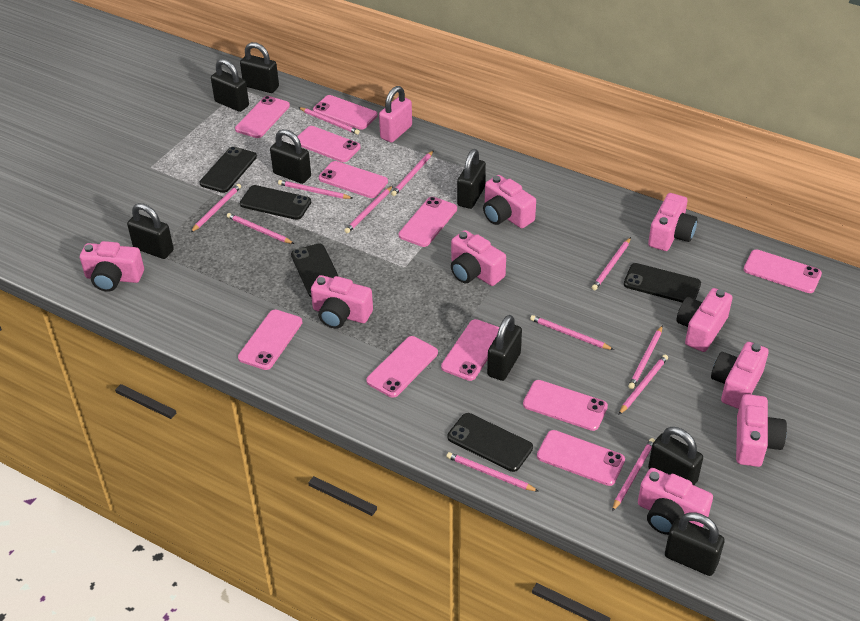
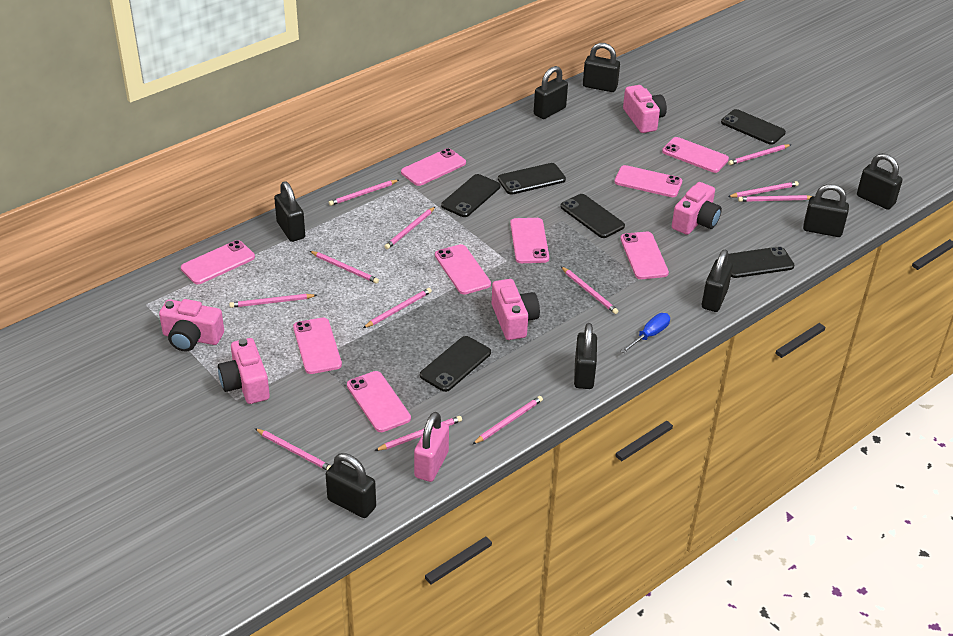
black phone: 5 -> 6
blue screwdriver: 0 -> 1
pink camera: 9 -> 5
pink phone: 11 -> 9

